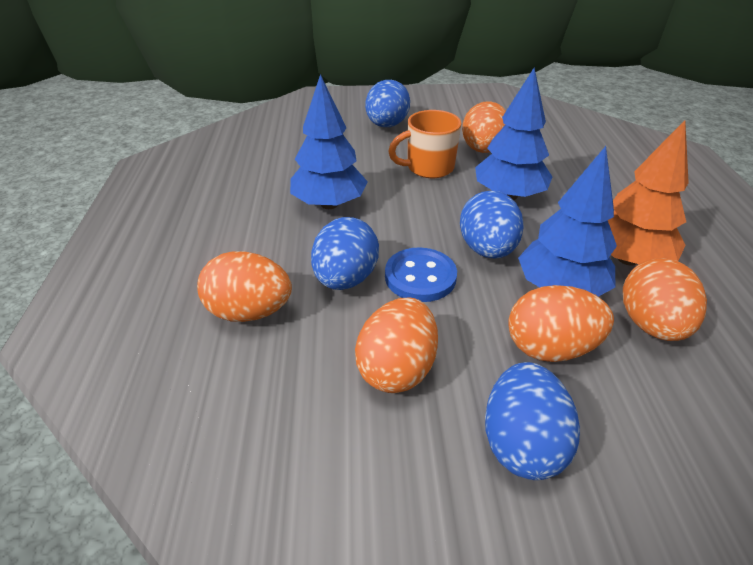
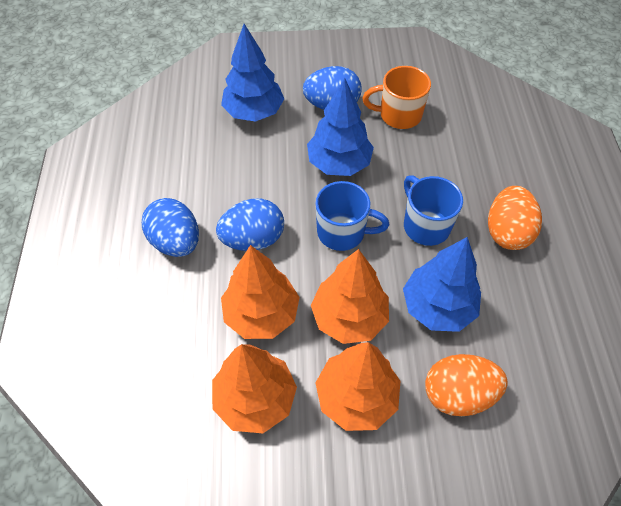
blue button: 1 -> 0
blue egg: 4 -> 3
blue mug: 0 -> 2
orange egg: 5 -> 2
orange tree: 1 -> 4

